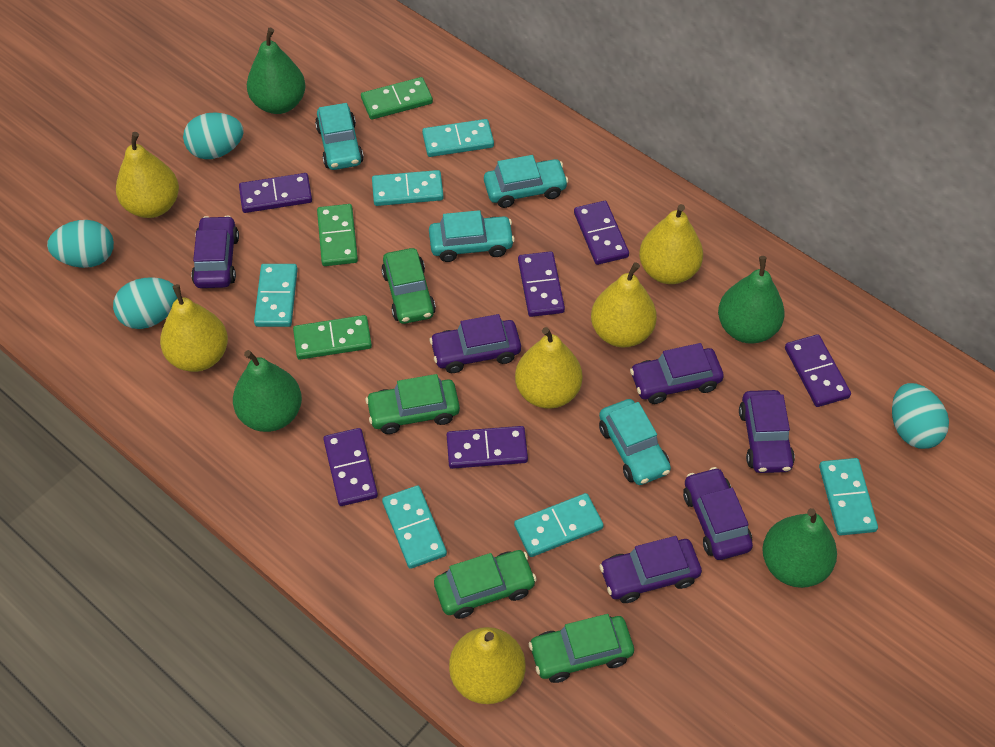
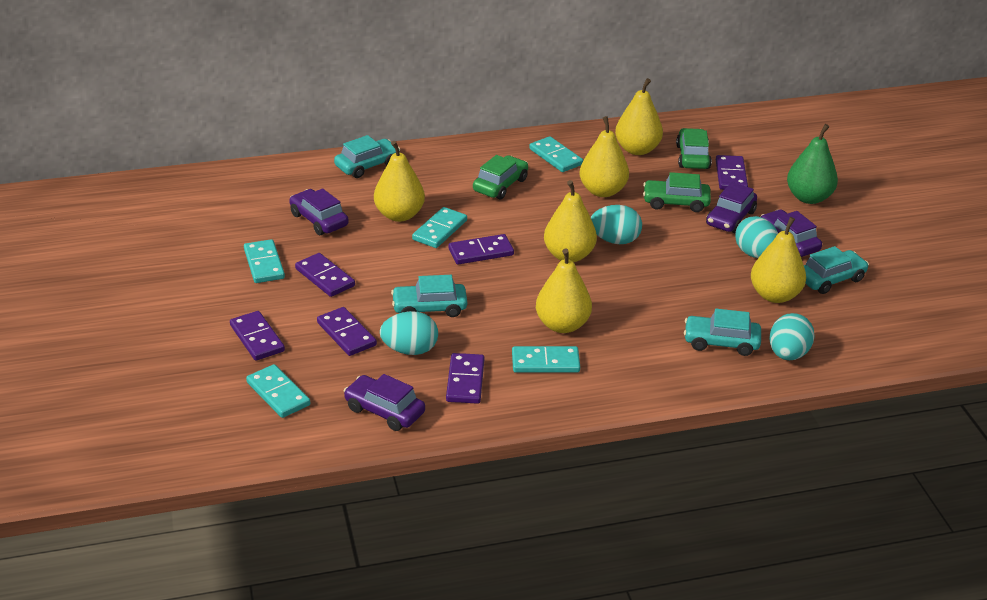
green car: 4 -> 3
green domino: 3 -> 0
green pear: 4 -> 1
purple car: 6 -> 4
turquoise domino: 6 -> 5

